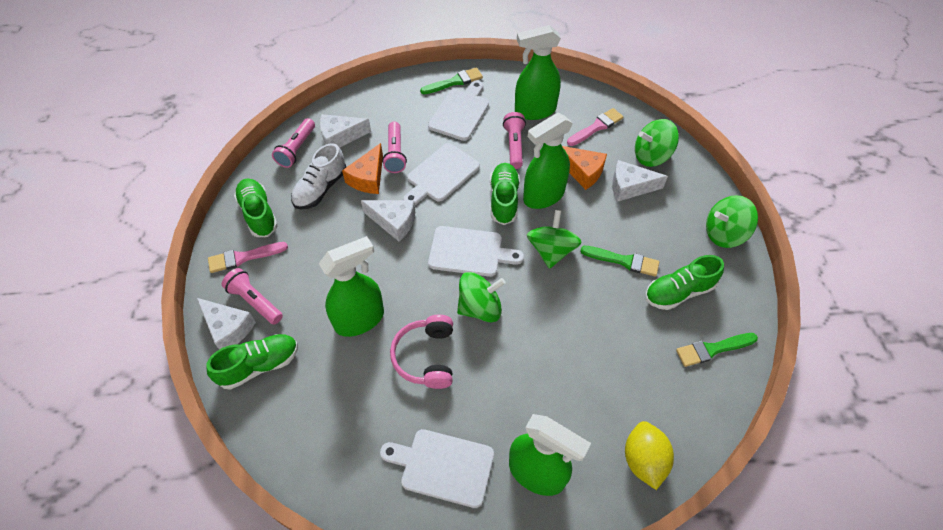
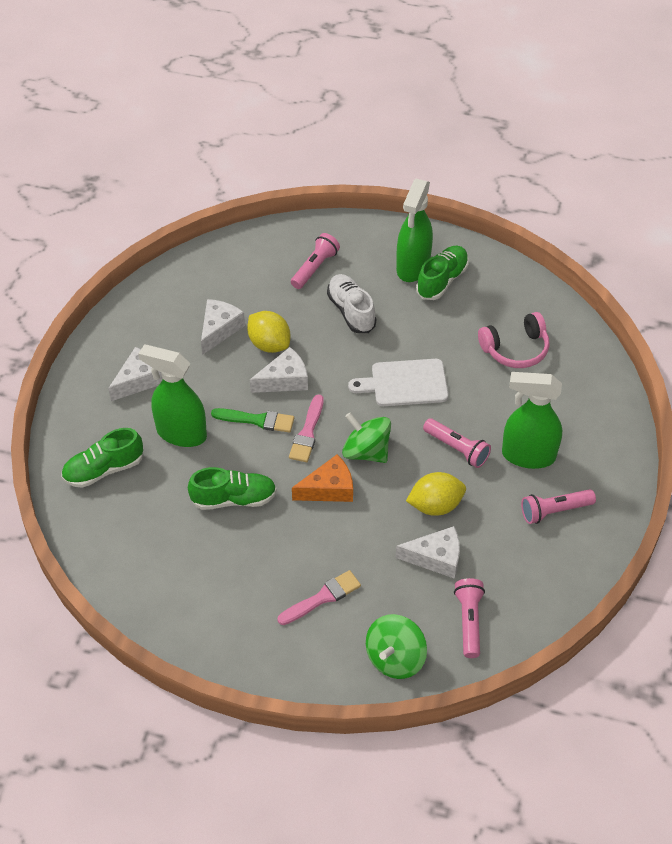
green brush: 3 -> 1
green shoe: 4 -> 3
green spinning top: 4 -> 2
green spray bottle: 4 -> 3
orange cheese: 2 -> 1
white cutting board: 4 -> 1
yellow lemon: 1 -> 2

